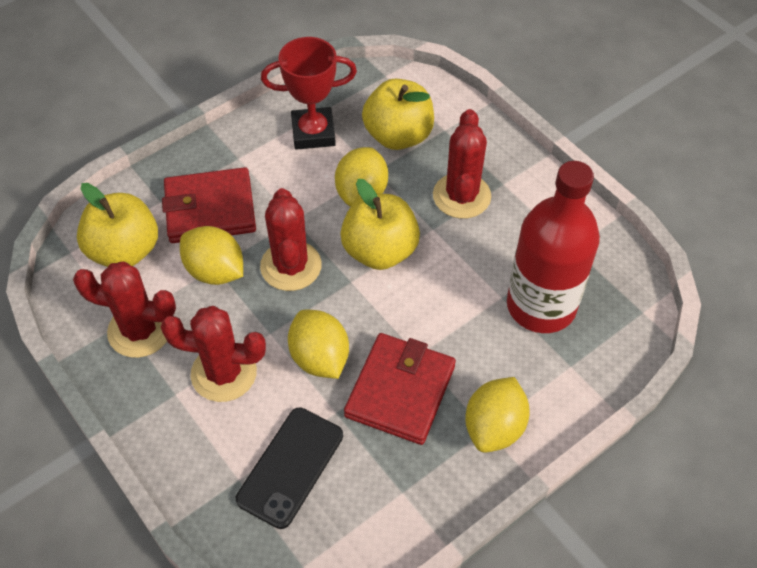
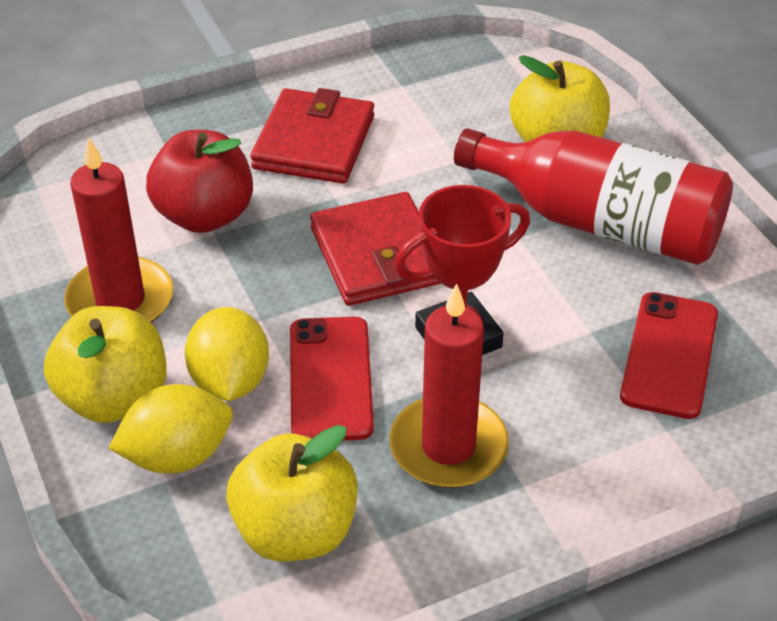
black phone: 1 -> 0
red apple: 0 -> 1
red cactus: 4 -> 0
red candle: 0 -> 2
red phone: 0 -> 2
yellow lemon: 4 -> 2

